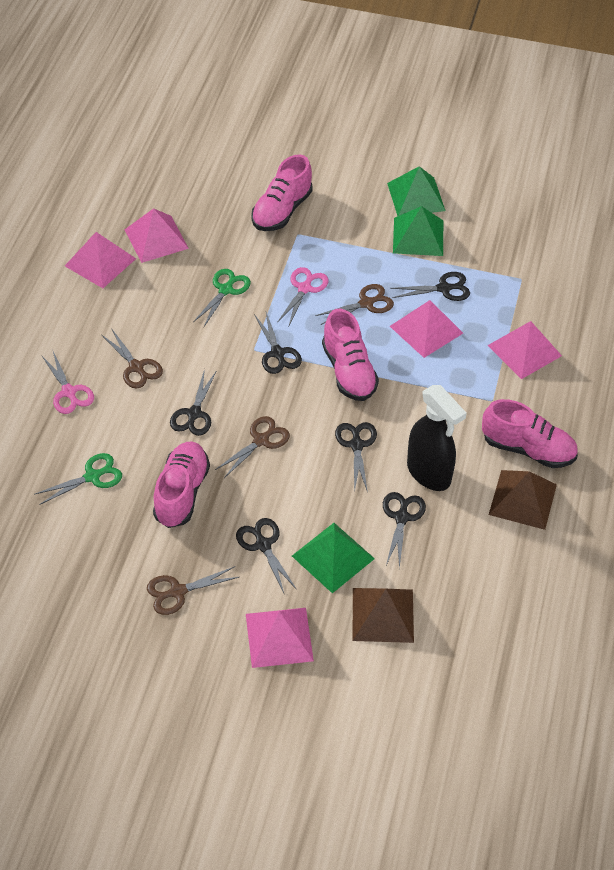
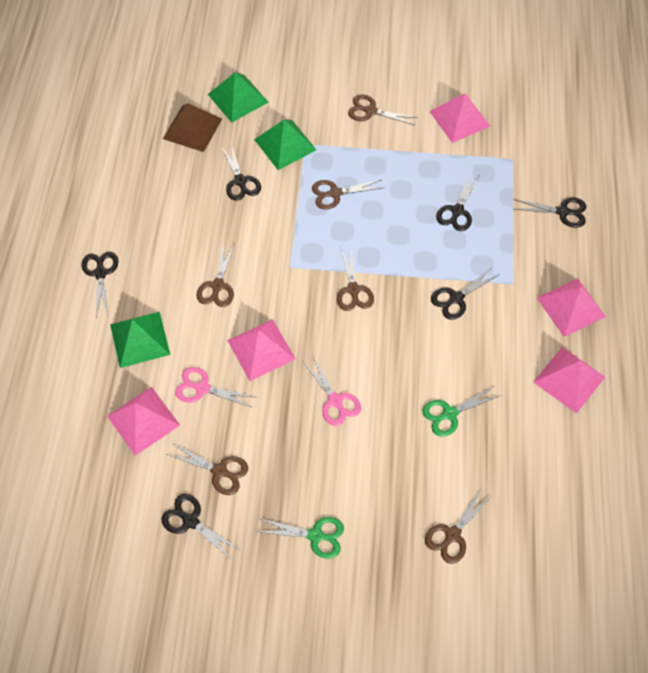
black spray bottle: 1 -> 0
brown pyramid: 2 -> 1
brown scissors: 4 -> 6
pink shoe: 4 -> 0

